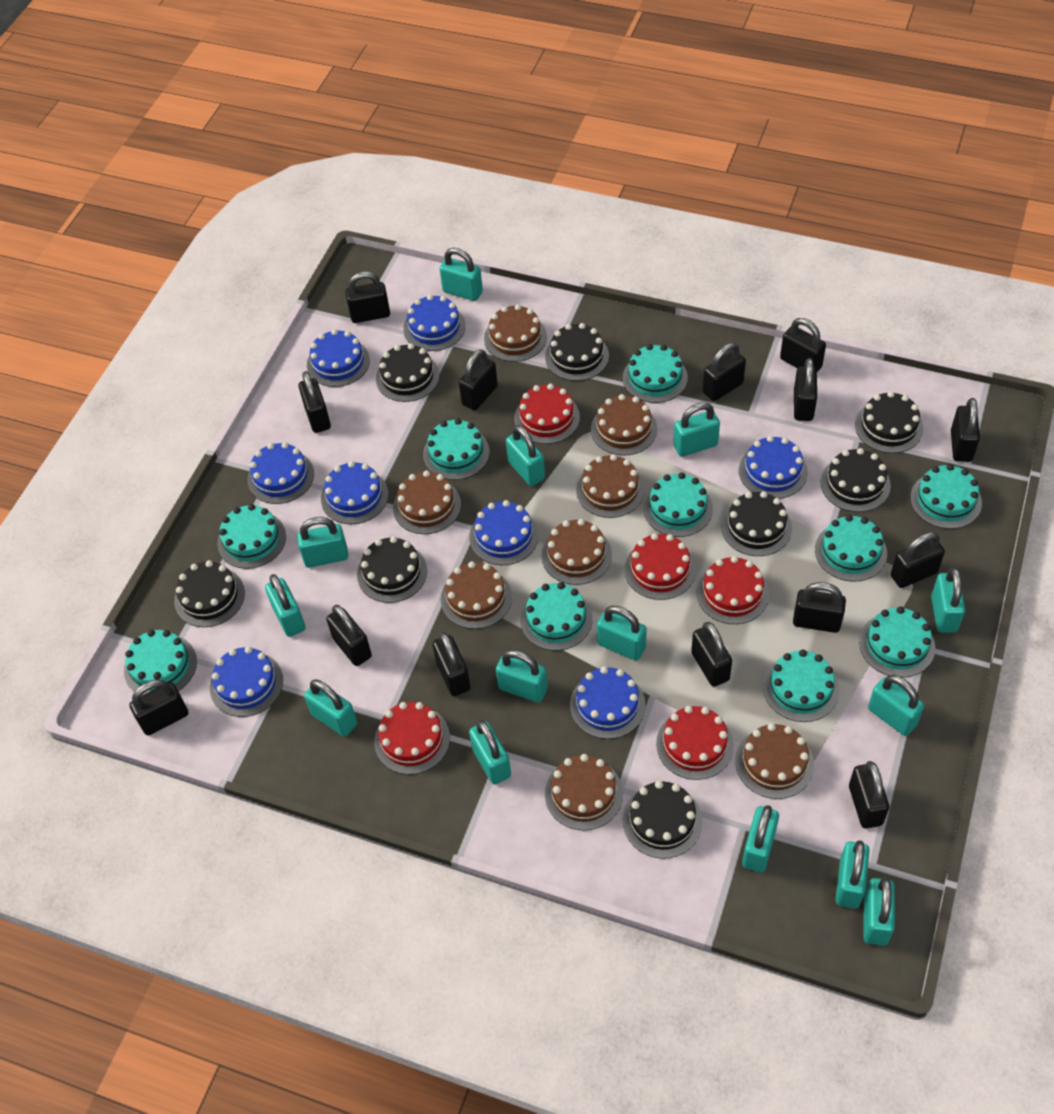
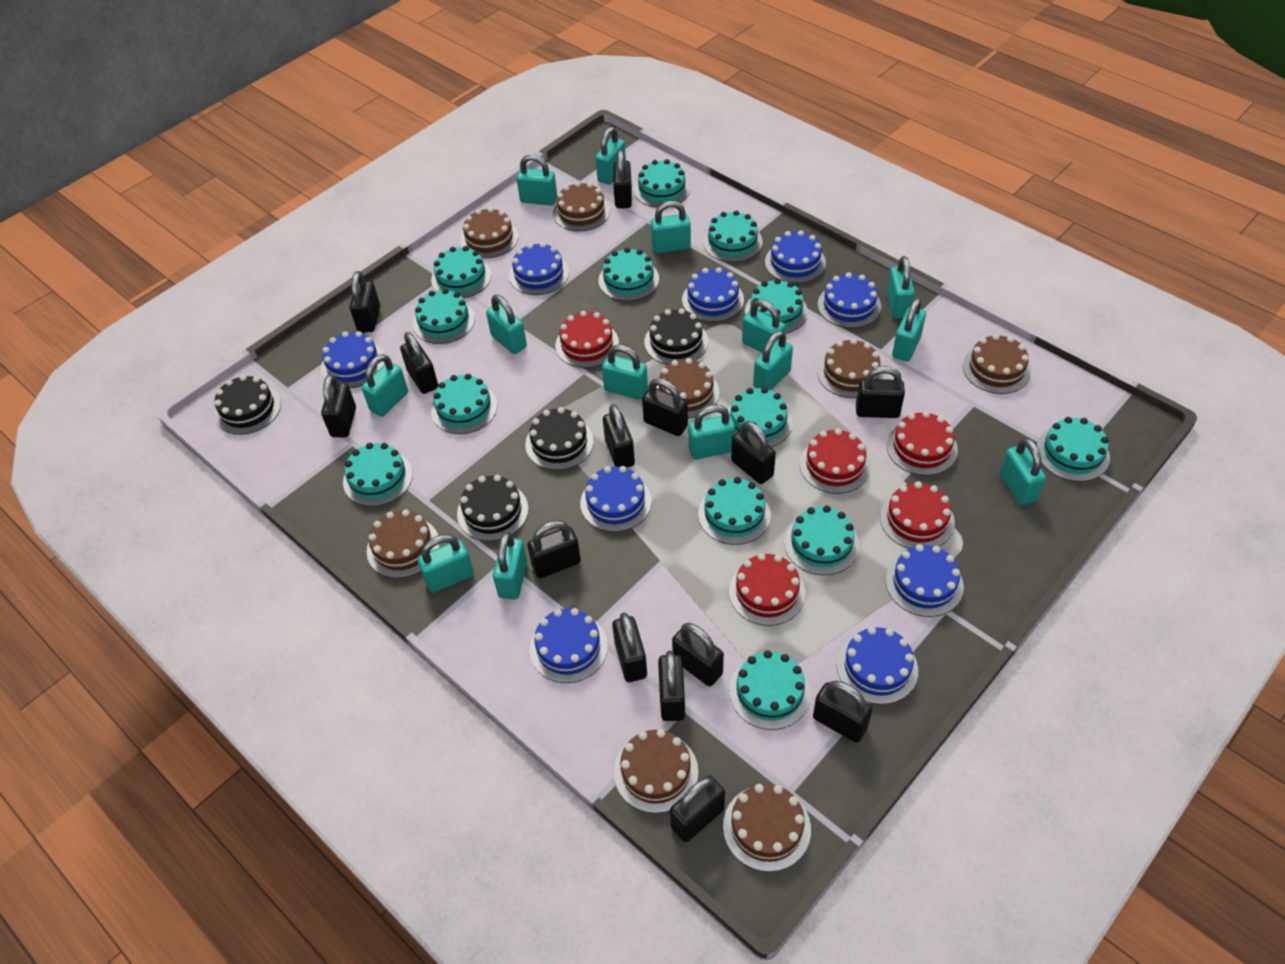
black cake: 8 -> 4
blue cake: 8 -> 9
turquoise cake: 10 -> 13

